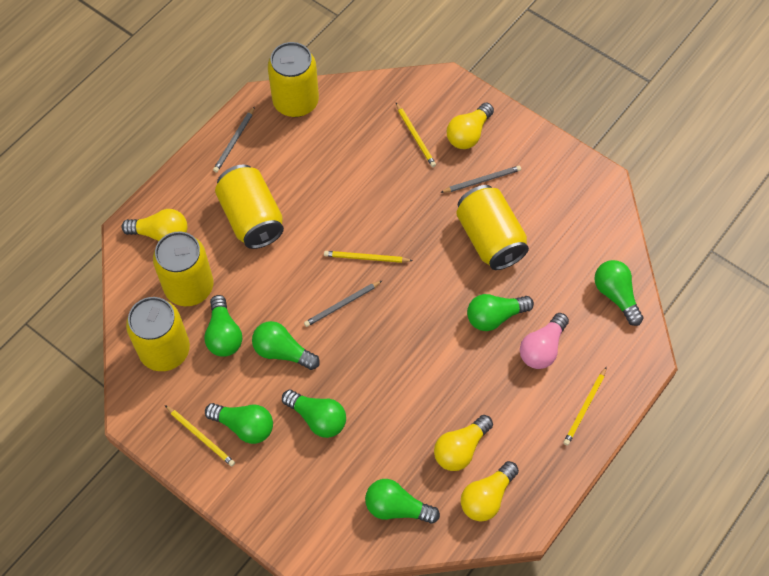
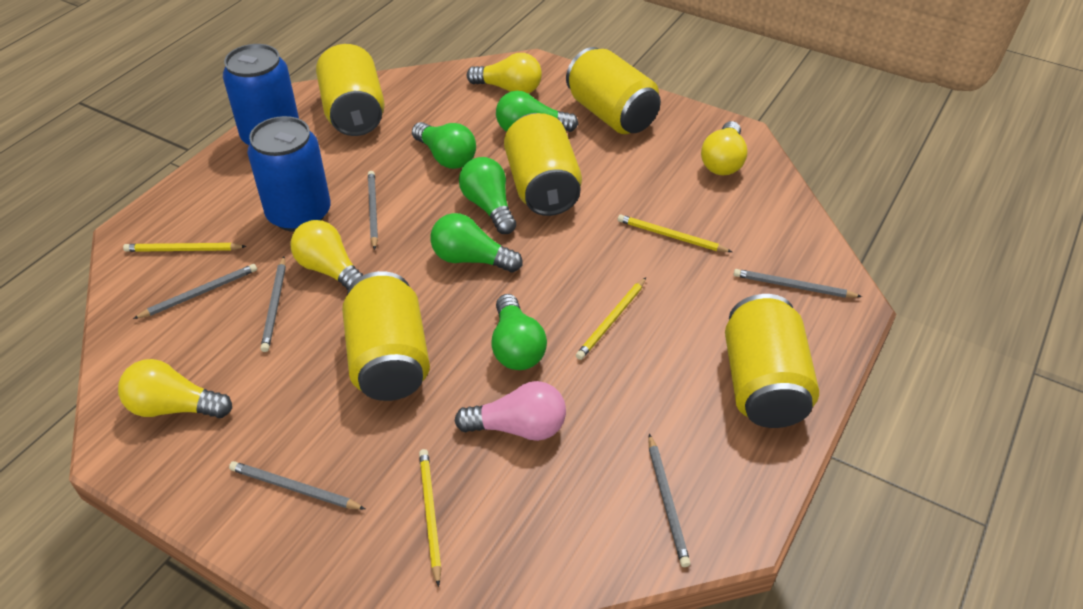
blue can: 0 -> 2
green light bulb: 7 -> 5
grey pencil: 3 -> 6

